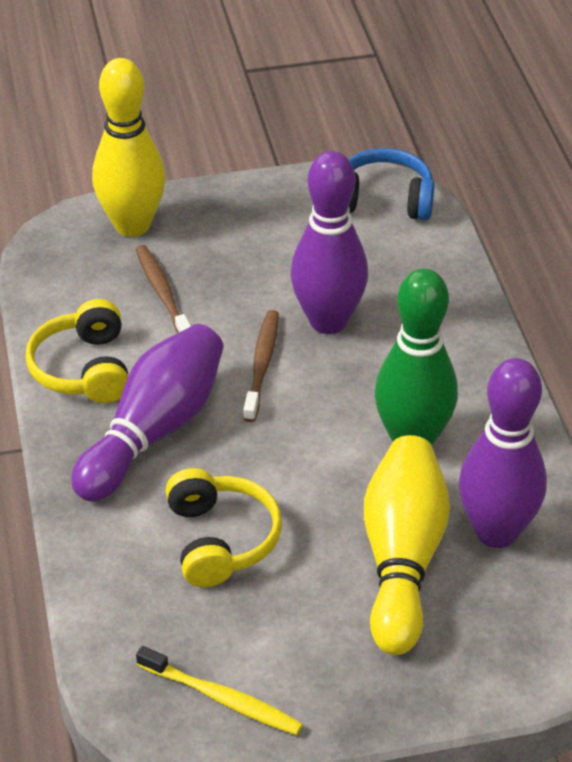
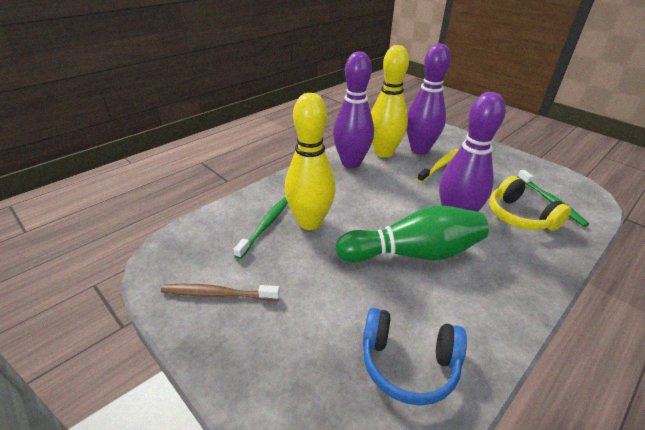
brown toothbrush: 2 -> 1
green toothbrush: 0 -> 2
yellow headphones: 2 -> 1

